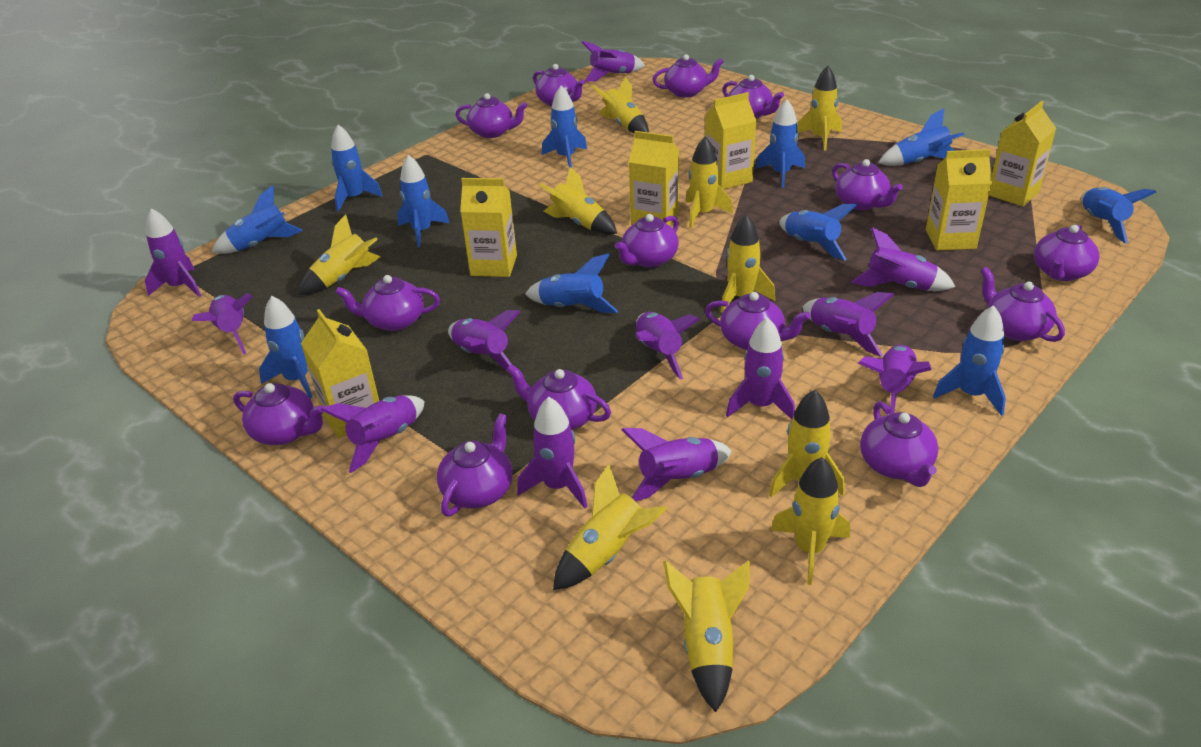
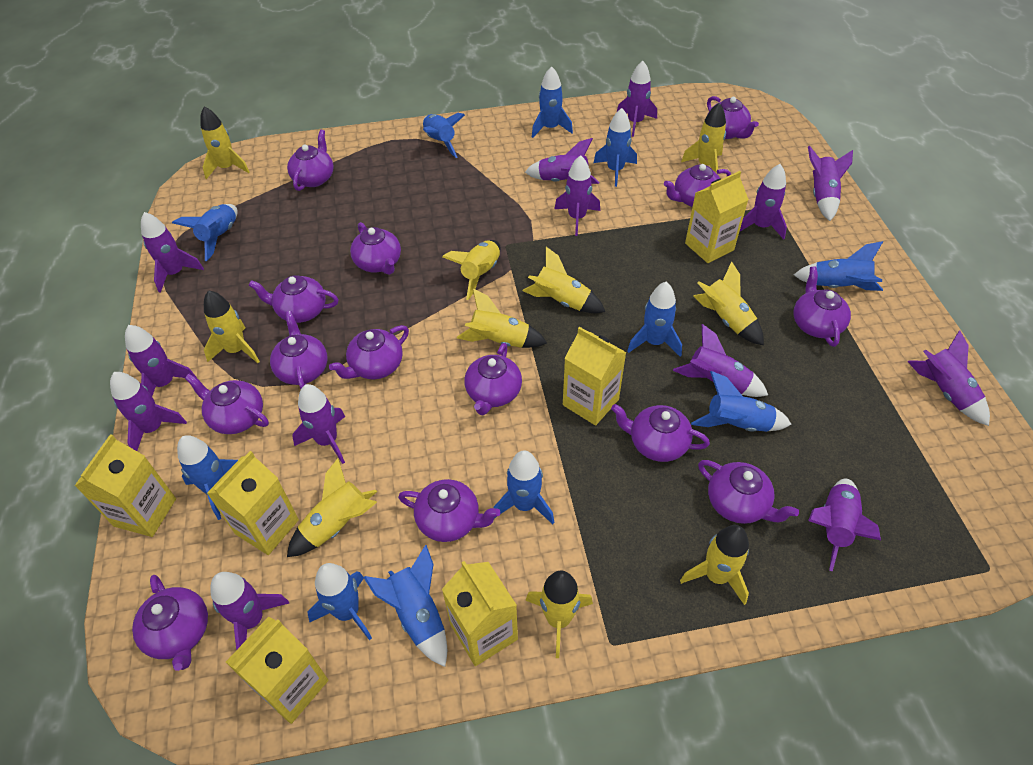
purple rocket: 12 -> 13

